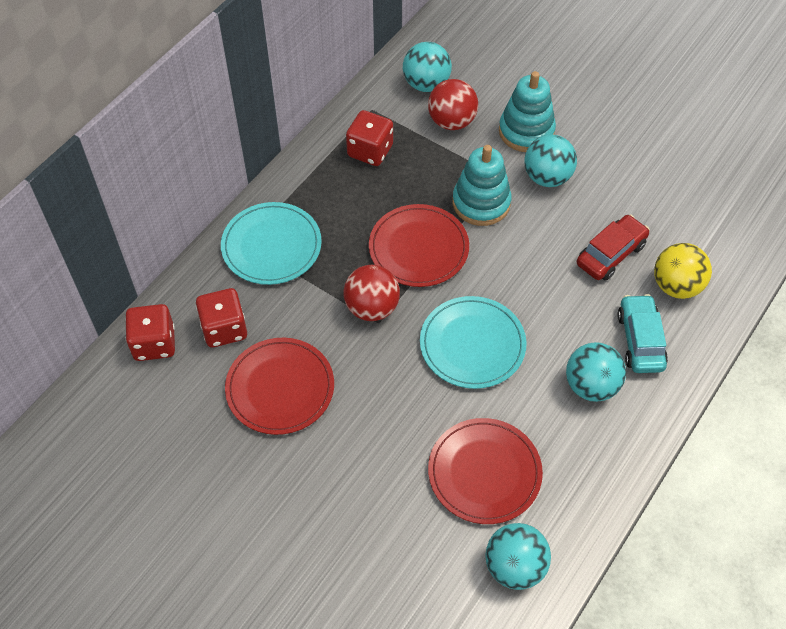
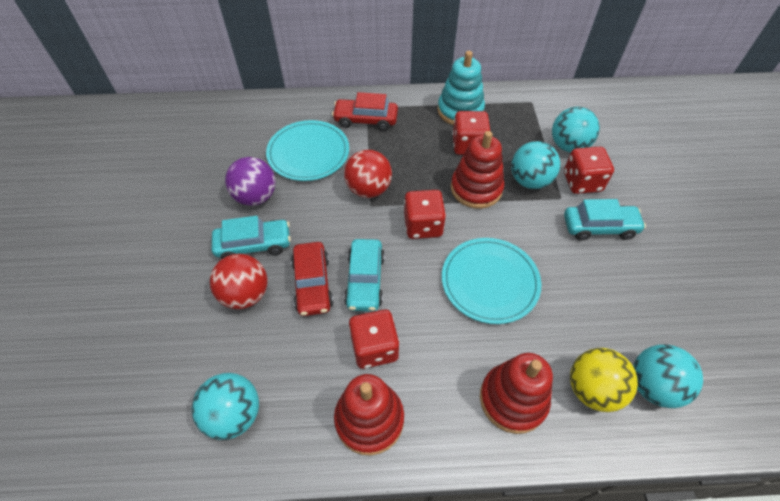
purple ball: 0 -> 1
red car: 1 -> 2
red dice: 3 -> 4
red plate: 3 -> 0
red stacking toy: 0 -> 3
turquoise car: 1 -> 3
turquoise stacking toy: 2 -> 1

